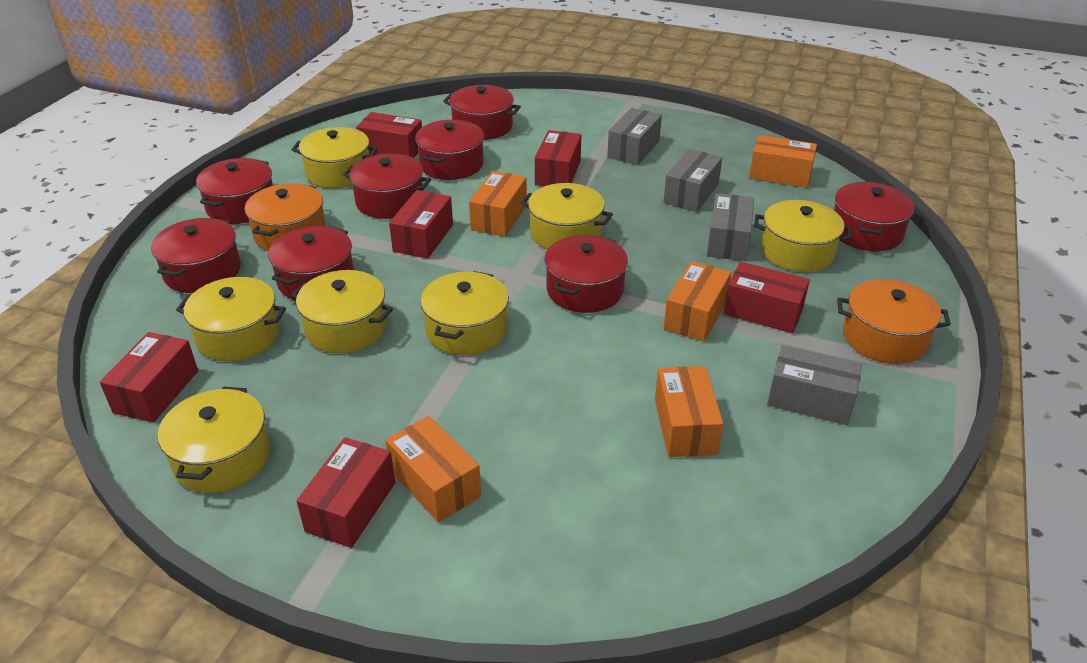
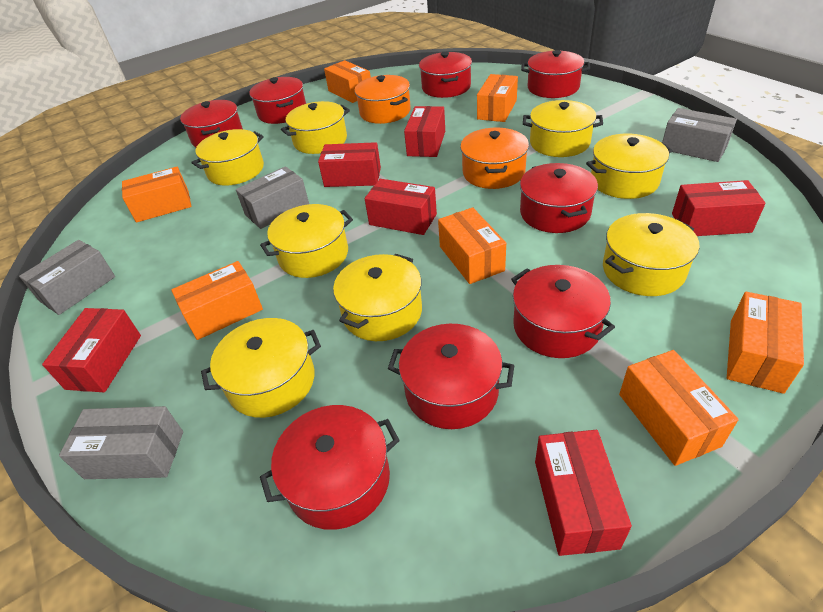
orange box: 5 -> 7
yellow pot: 7 -> 8

